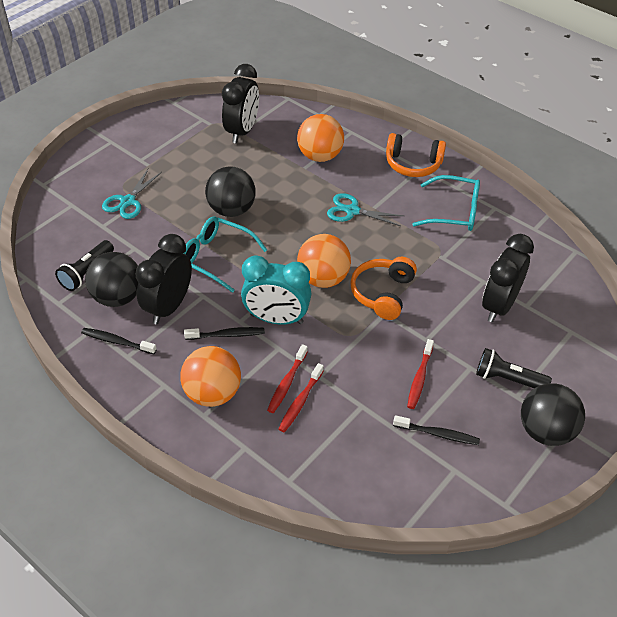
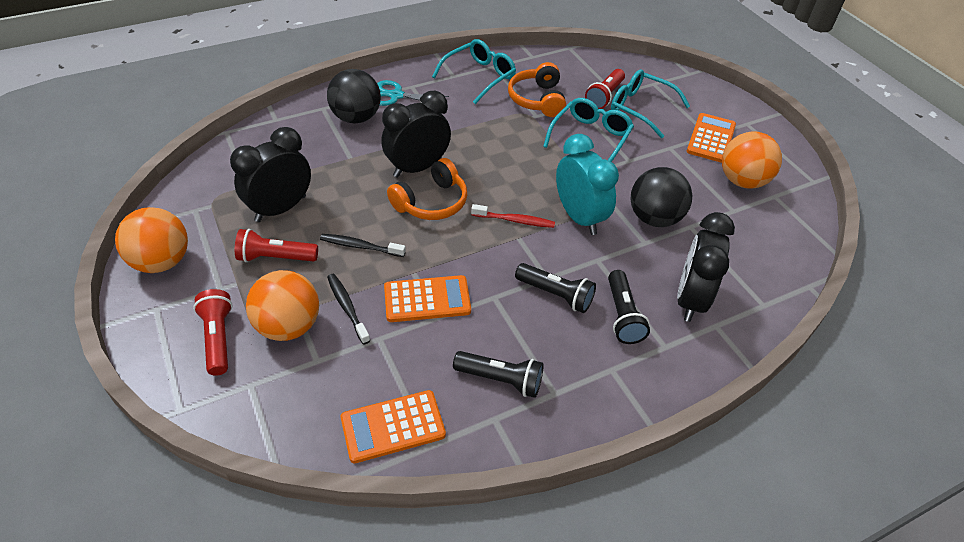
black ball: 3 -> 2
black flashlight: 2 -> 3
black toothbrush: 3 -> 2
orange calculator: 0 -> 3
red flashlight: 0 -> 3
red toothbrush: 3 -> 1
turquoise glasses: 2 -> 3
turquoise scissors: 2 -> 1

